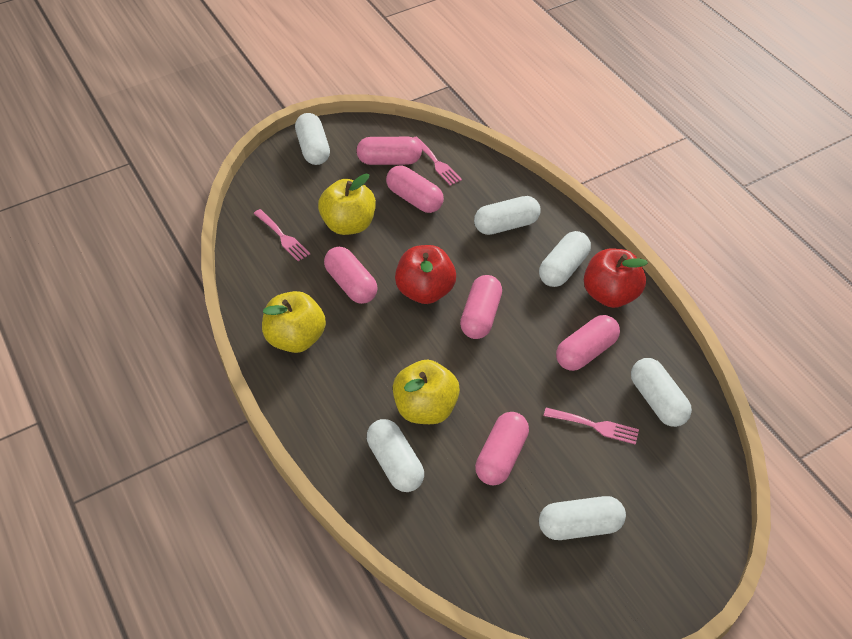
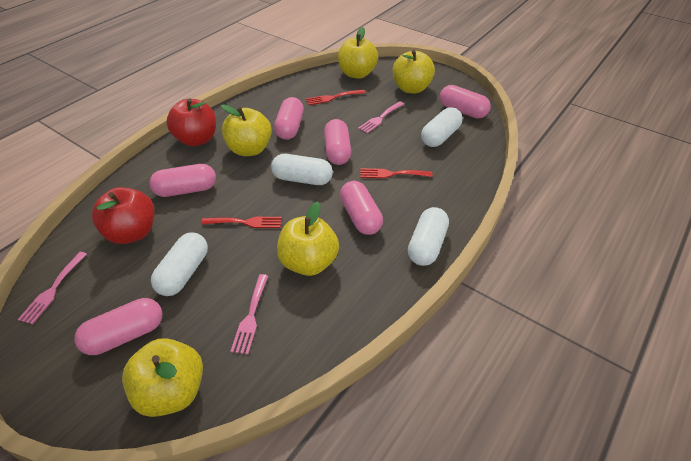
red fork: 0 -> 3
white capsule: 6 -> 4
yellow apple: 3 -> 5

